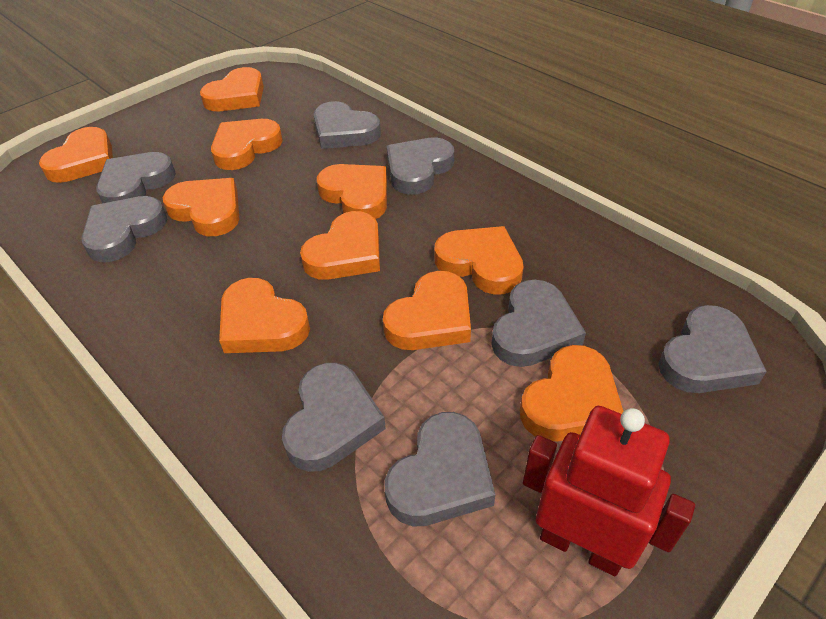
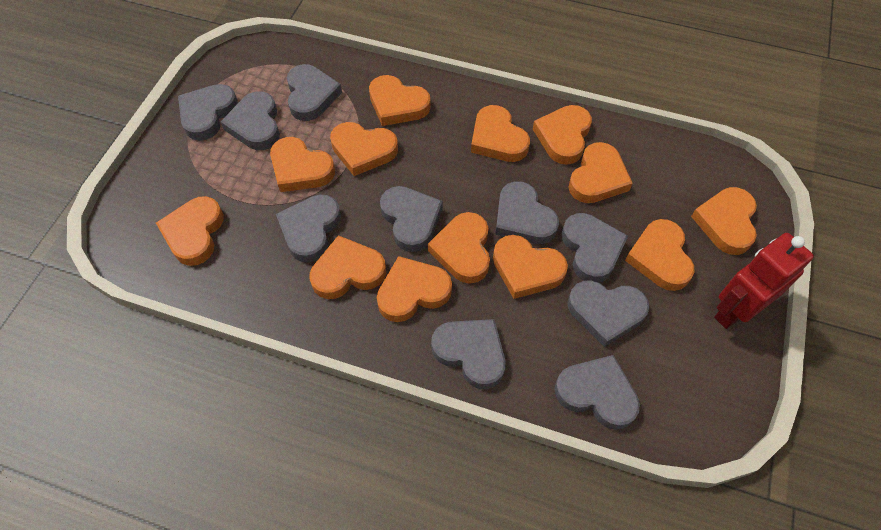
grey heart: 8 -> 10
orange heart: 10 -> 13

